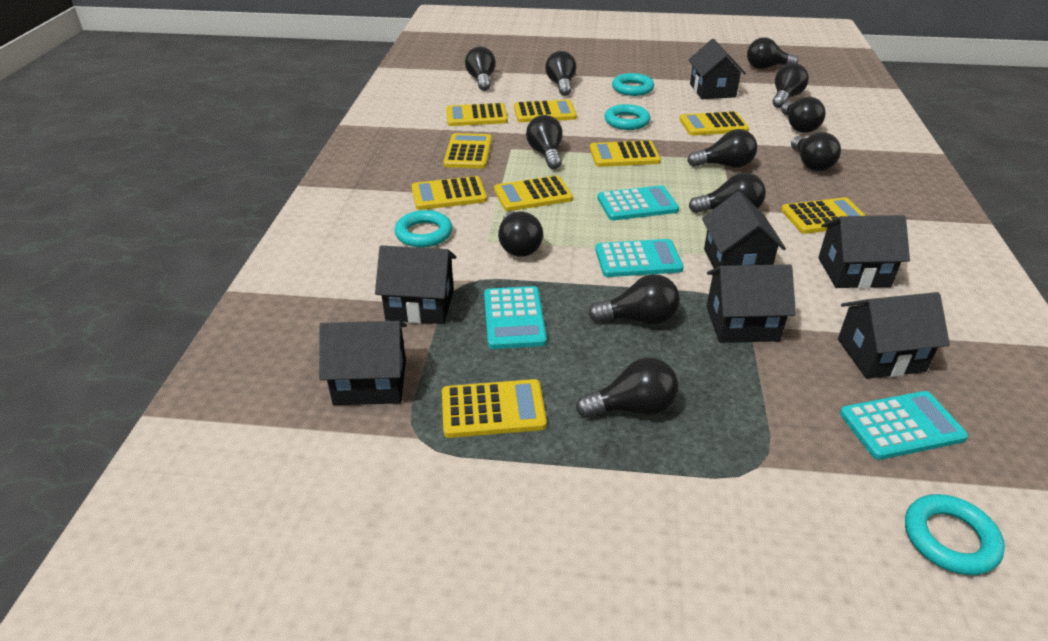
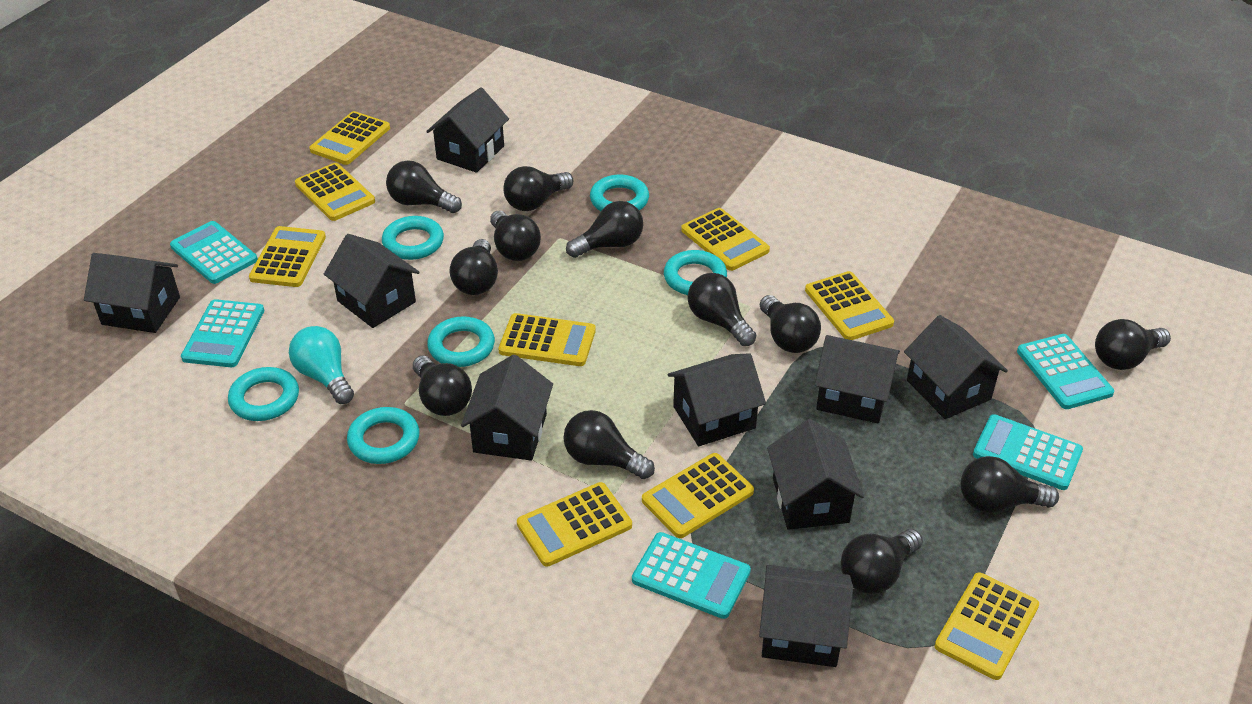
black house: 7 -> 9
turquoise calculator: 4 -> 5
turquoise light bulb: 0 -> 1
turquoise ring: 4 -> 6

